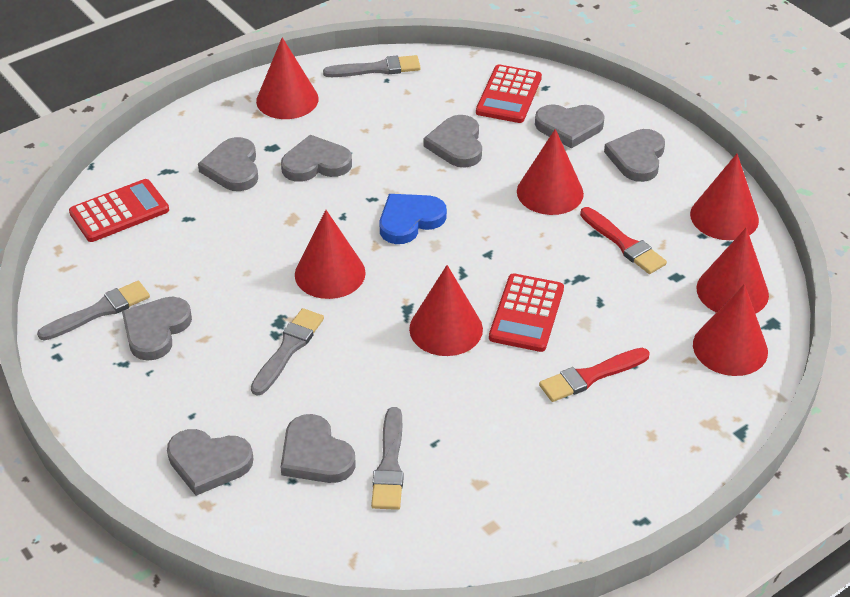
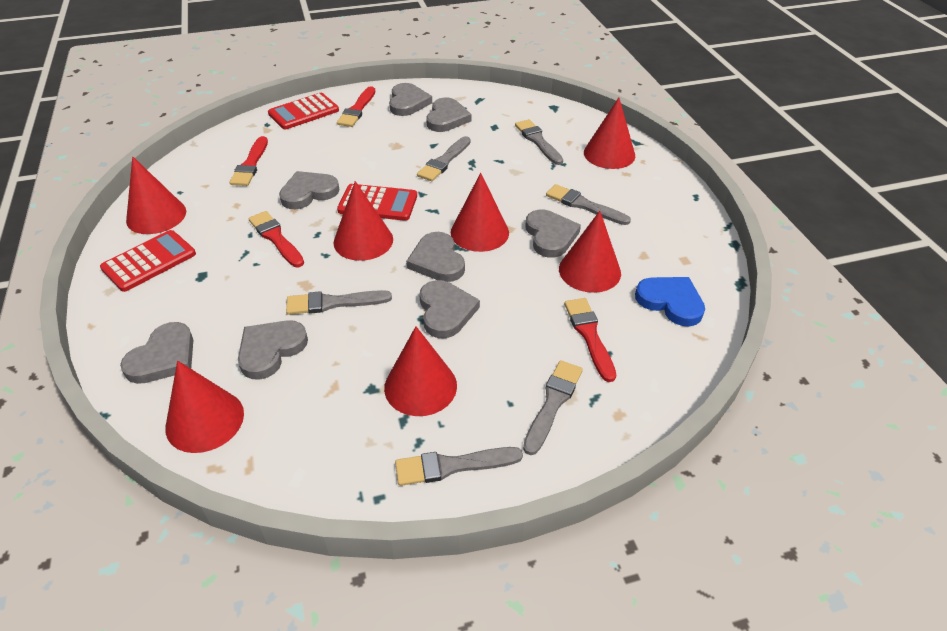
grey brush: 4 -> 6
red brush: 2 -> 4

